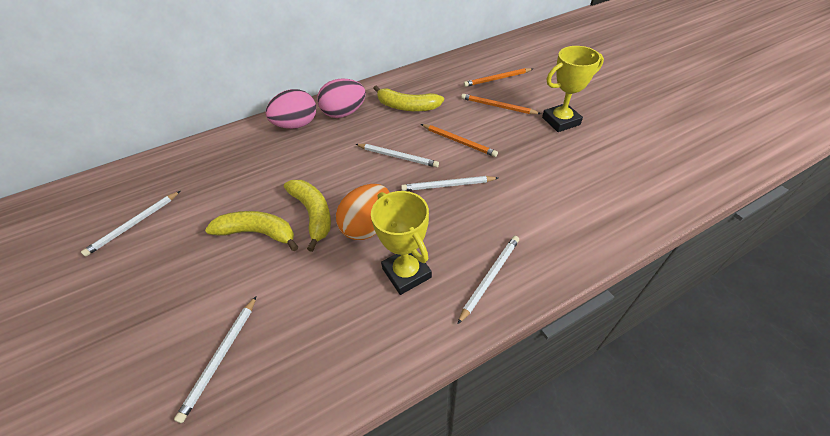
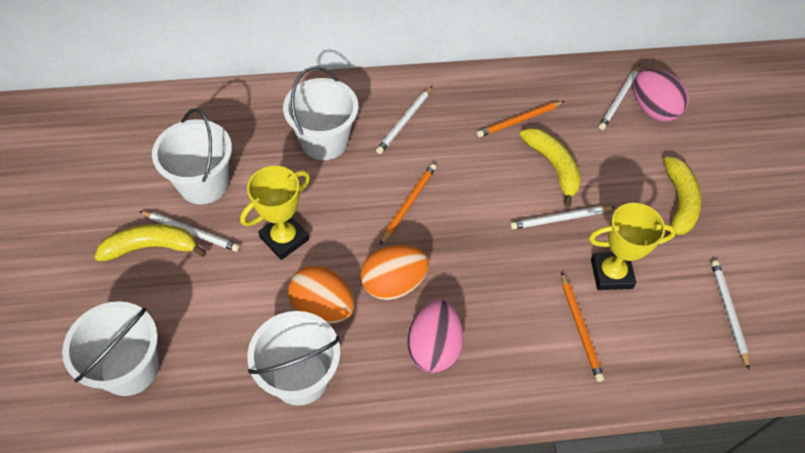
orange egg: 1 -> 2
white bucket: 0 -> 4

